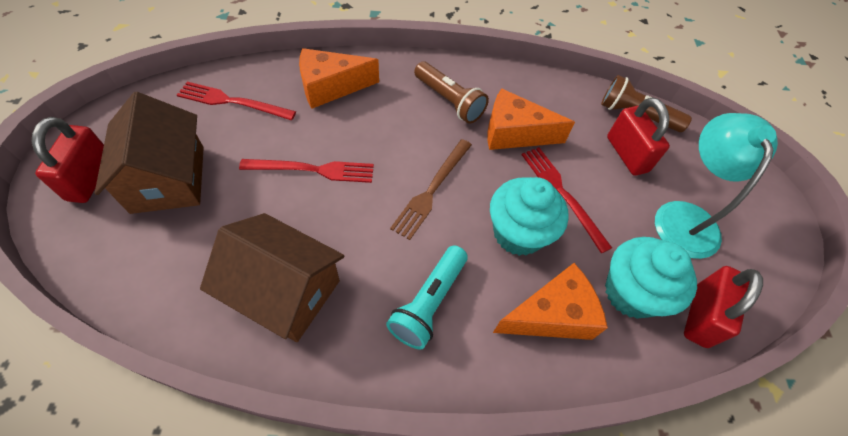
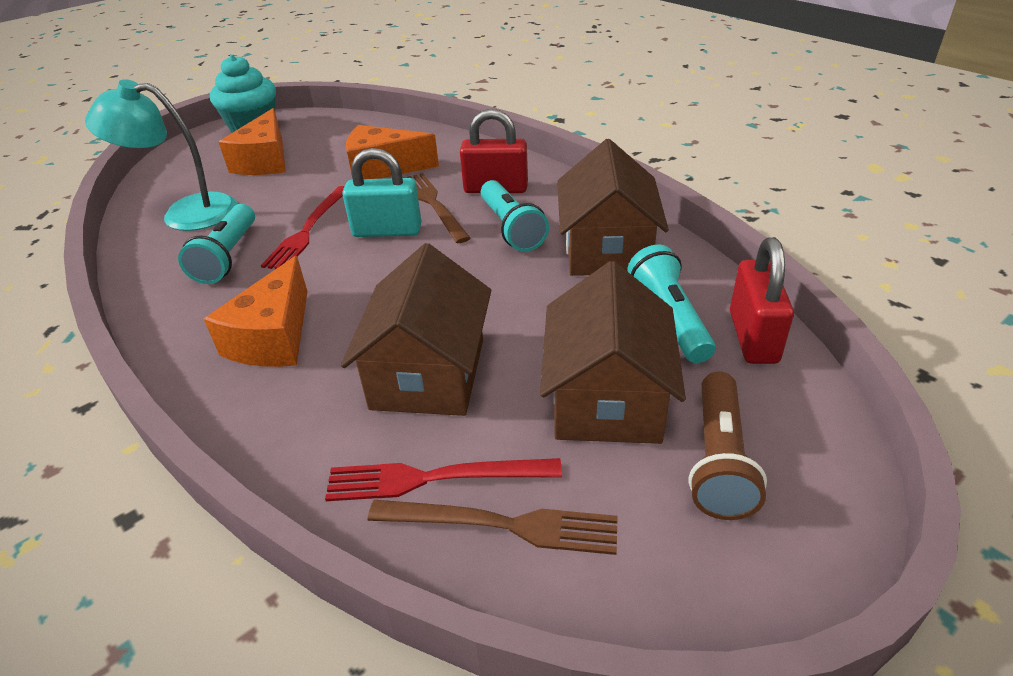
brown flashlight: 2 -> 1
brown fork: 1 -> 2
brown house: 2 -> 3
red fork: 3 -> 2
red padlock: 3 -> 2
turquoise cupcake: 2 -> 1
turquoise flashlight: 1 -> 3
turquoise padlock: 0 -> 1

